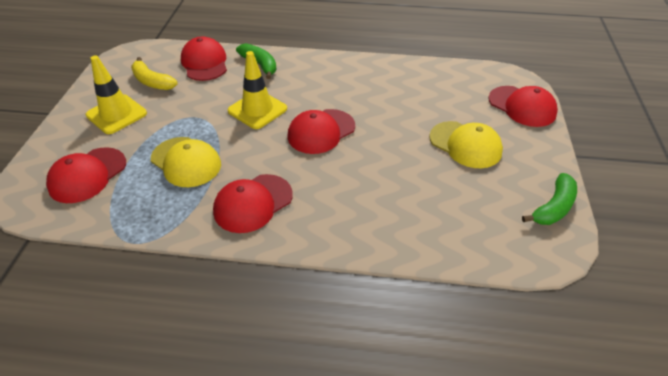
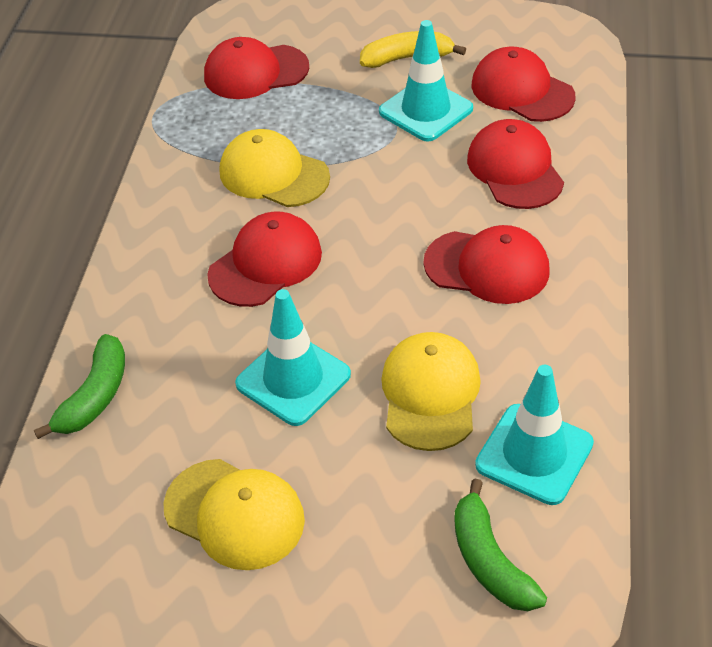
turquoise traffic cone: 0 -> 3
yellow cap: 2 -> 3
yellow traffic cone: 2 -> 0

